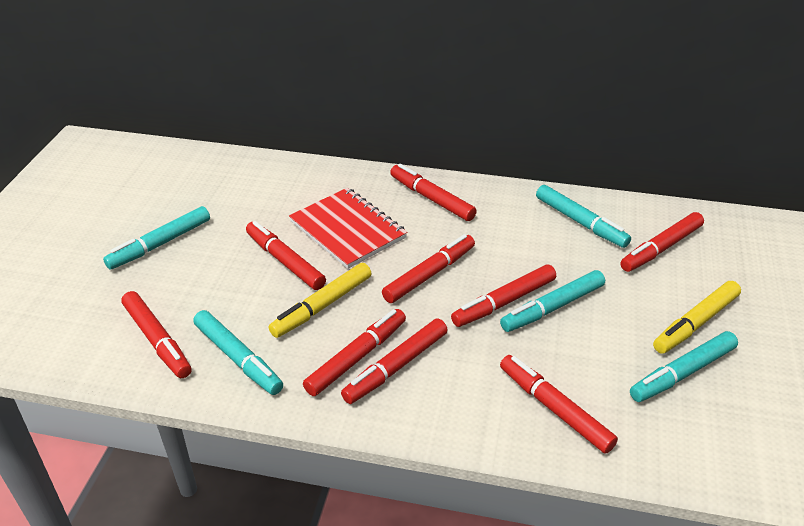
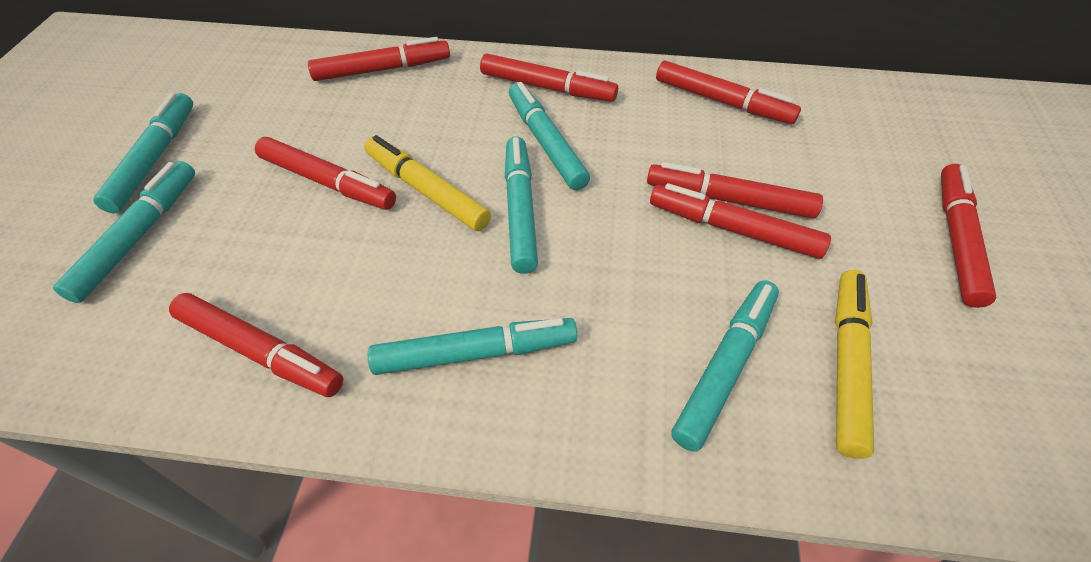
red marker: 9 -> 8
red notebook: 1 -> 0
turquoise marker: 5 -> 6

